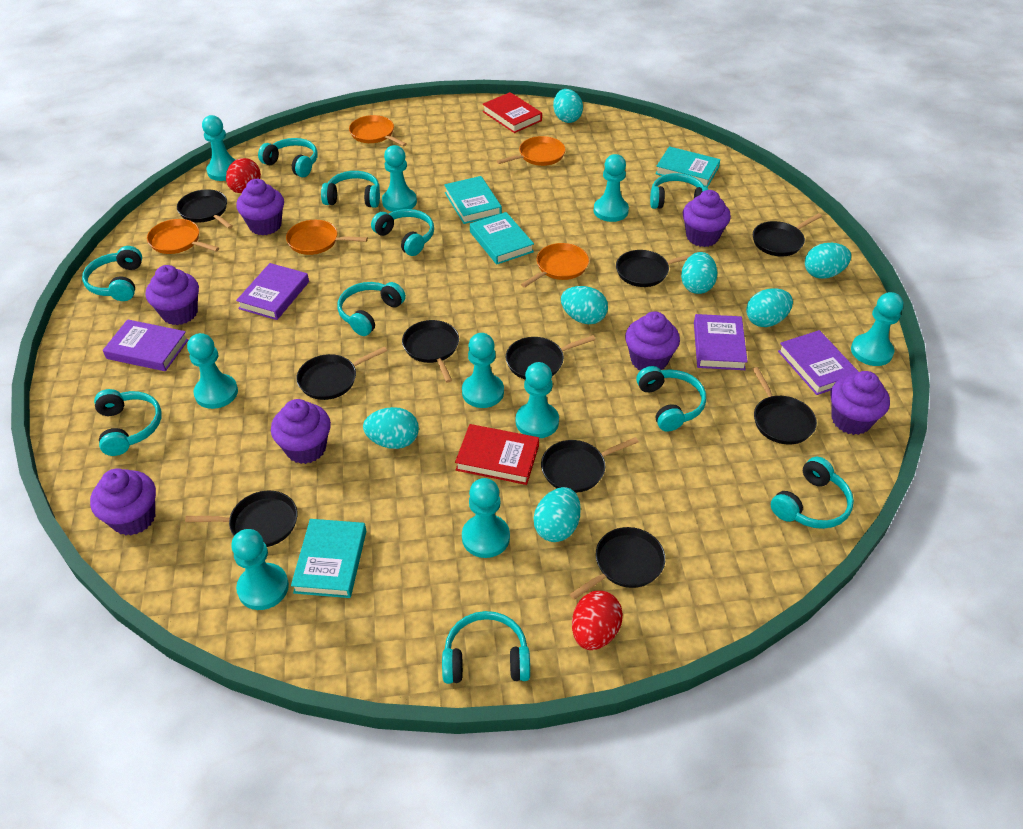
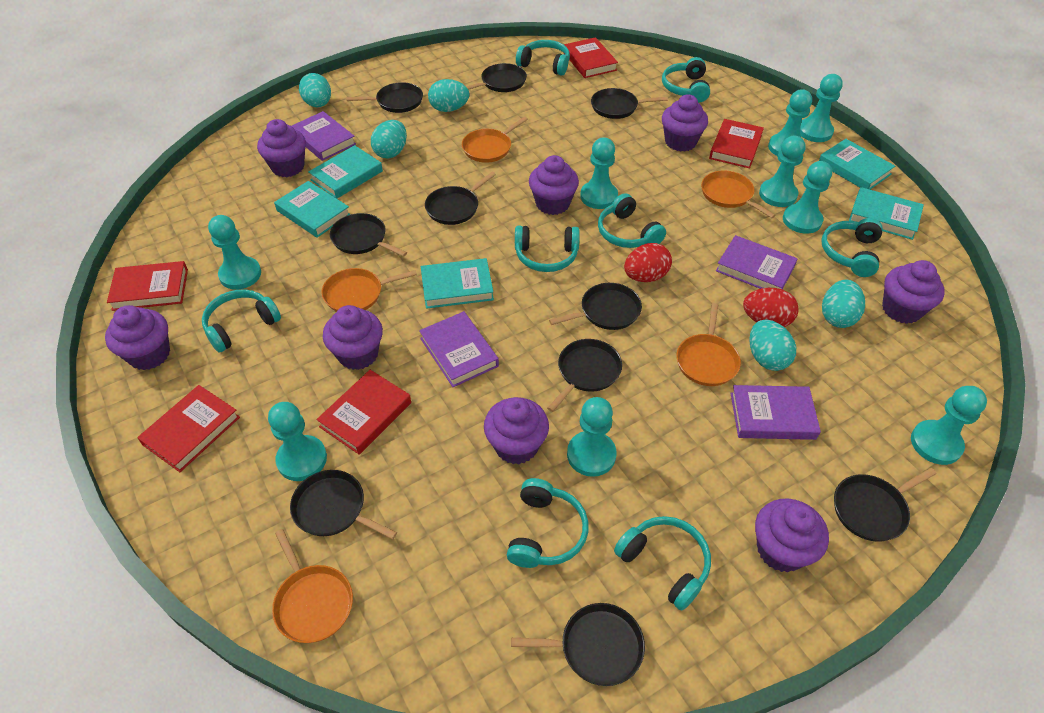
purple cupcake: 7 -> 8
red book: 2 -> 5
turquoise book: 4 -> 5
turquoise egg: 7 -> 5
turquoise headphones: 10 -> 8

